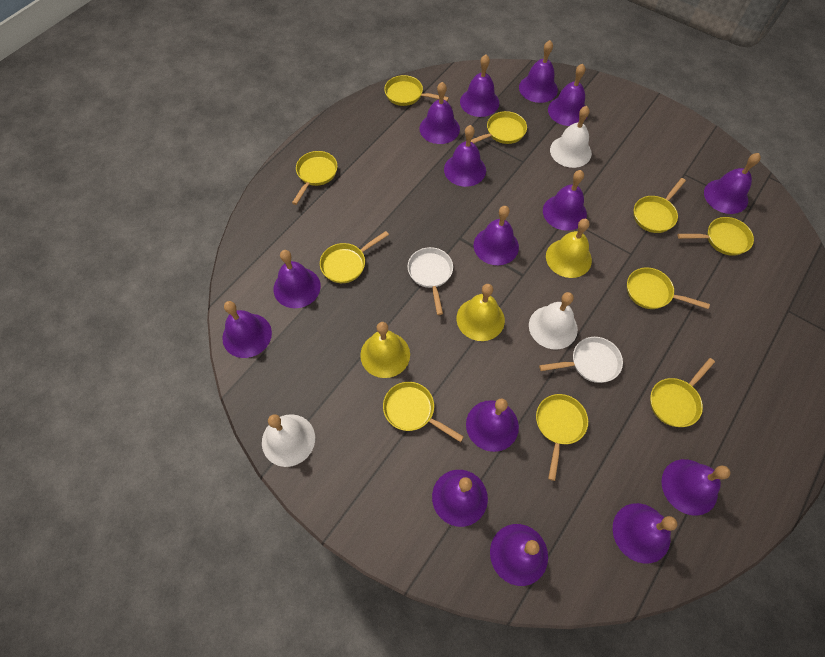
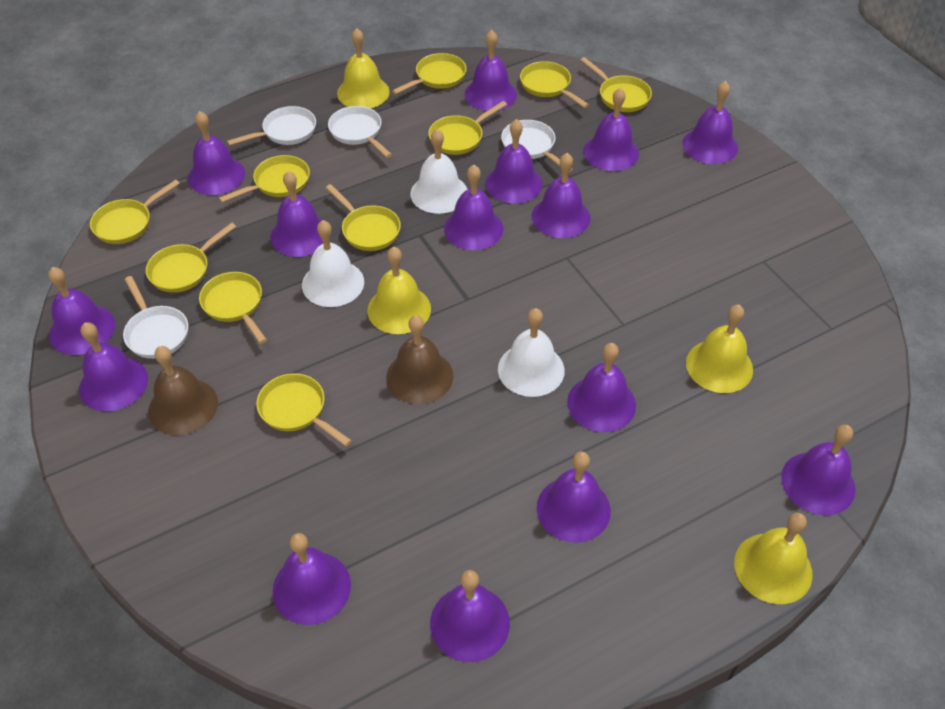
brown bell: 0 -> 2
white pan: 2 -> 4
yellow bell: 3 -> 4

